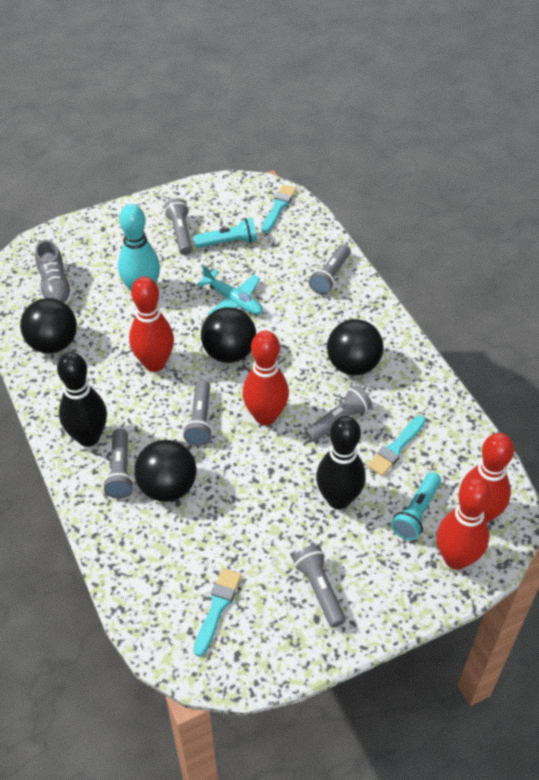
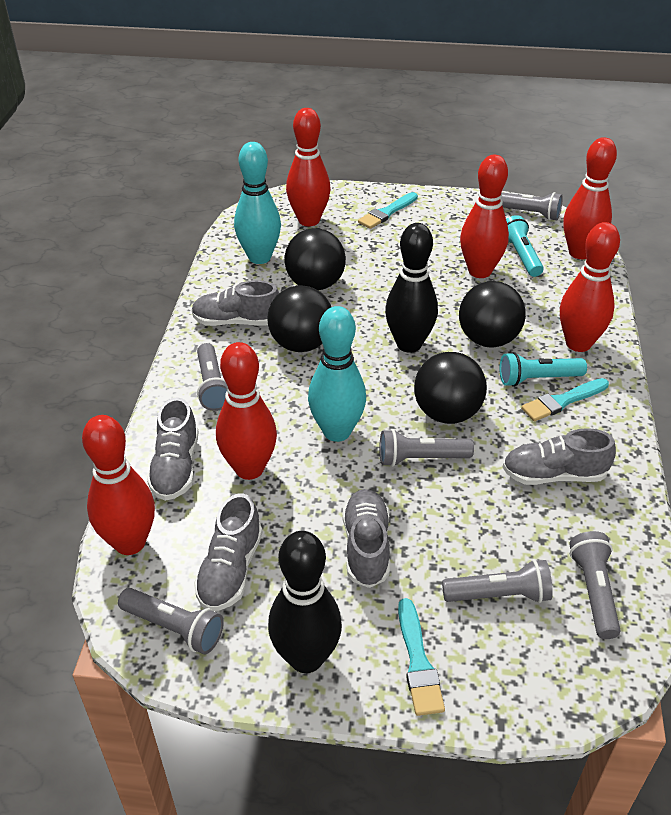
grey shoe: 1 -> 5
red bowling pin: 4 -> 6
turquoise bowling pin: 1 -> 2
turquoise plane: 1 -> 0

